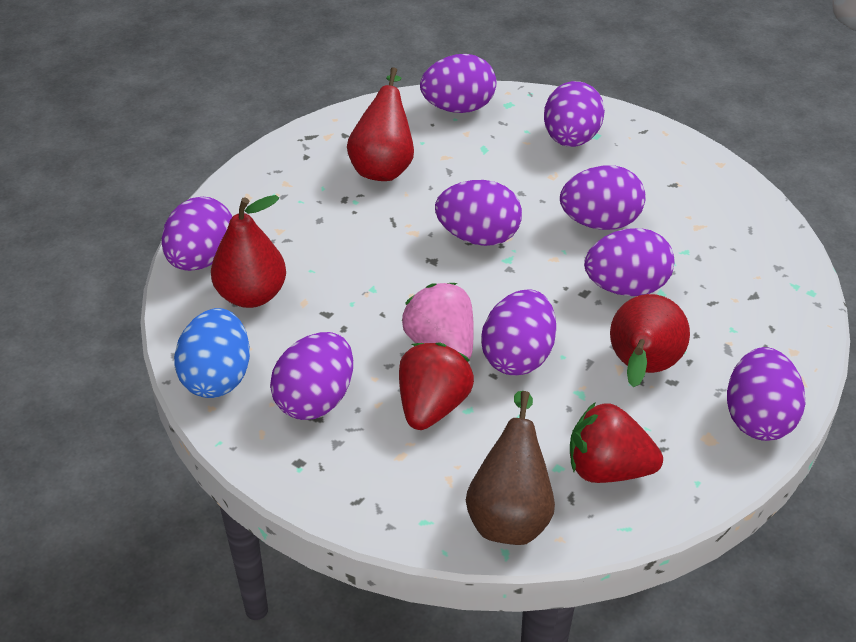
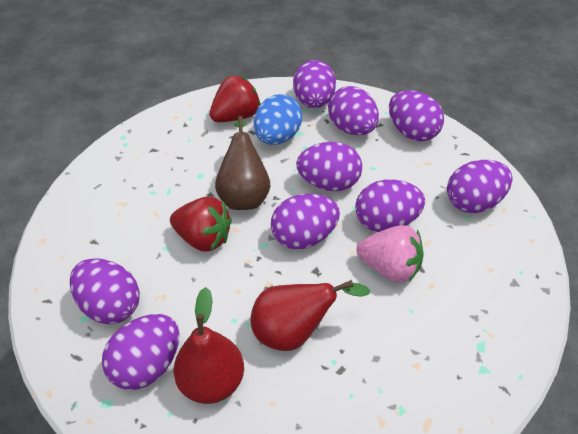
red pear: 3 -> 2

